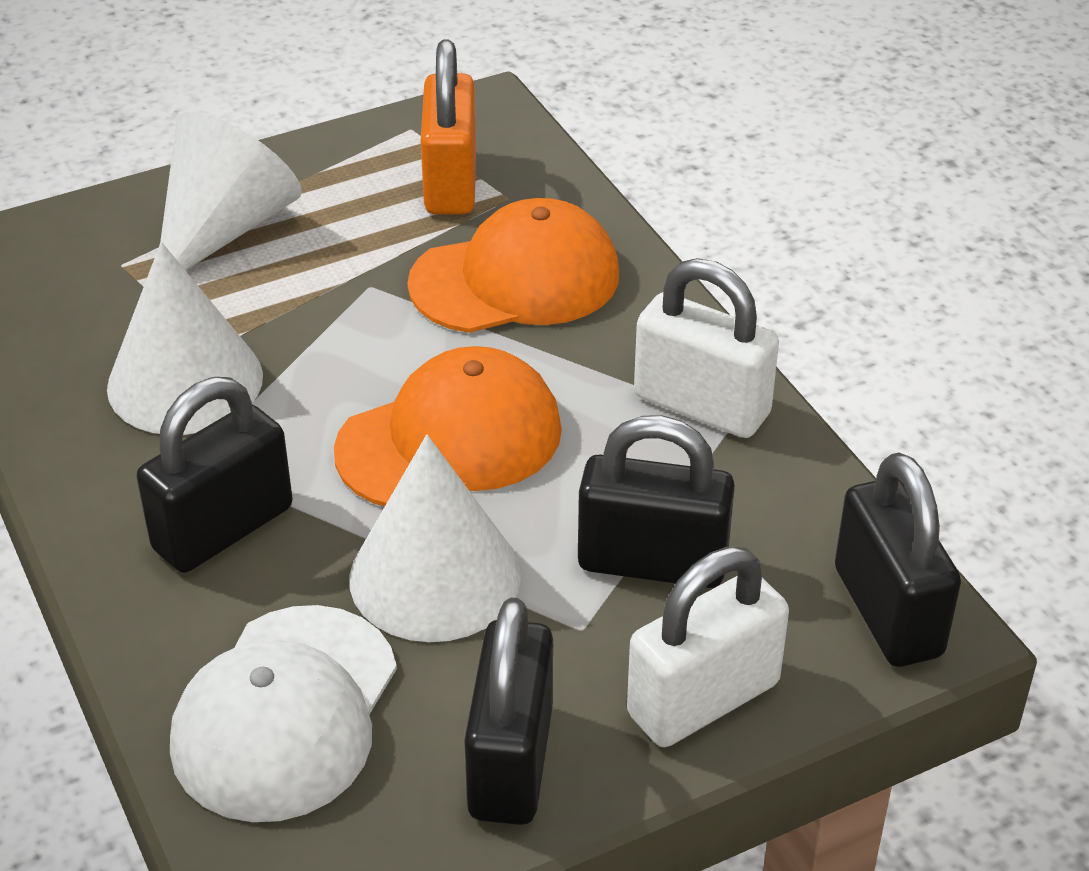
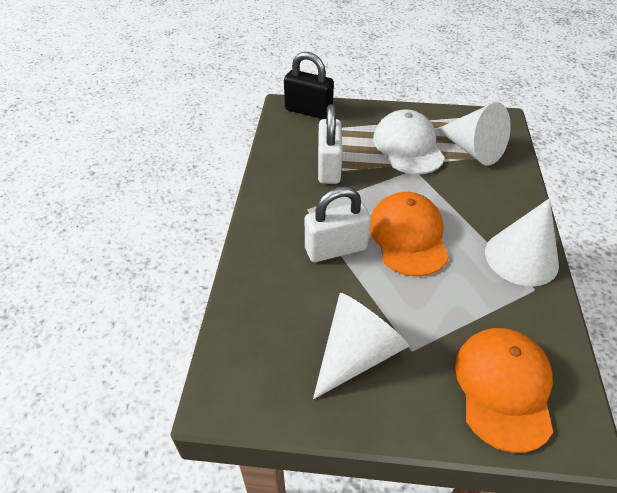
black padlock: 4 -> 1
orange padlock: 1 -> 0

